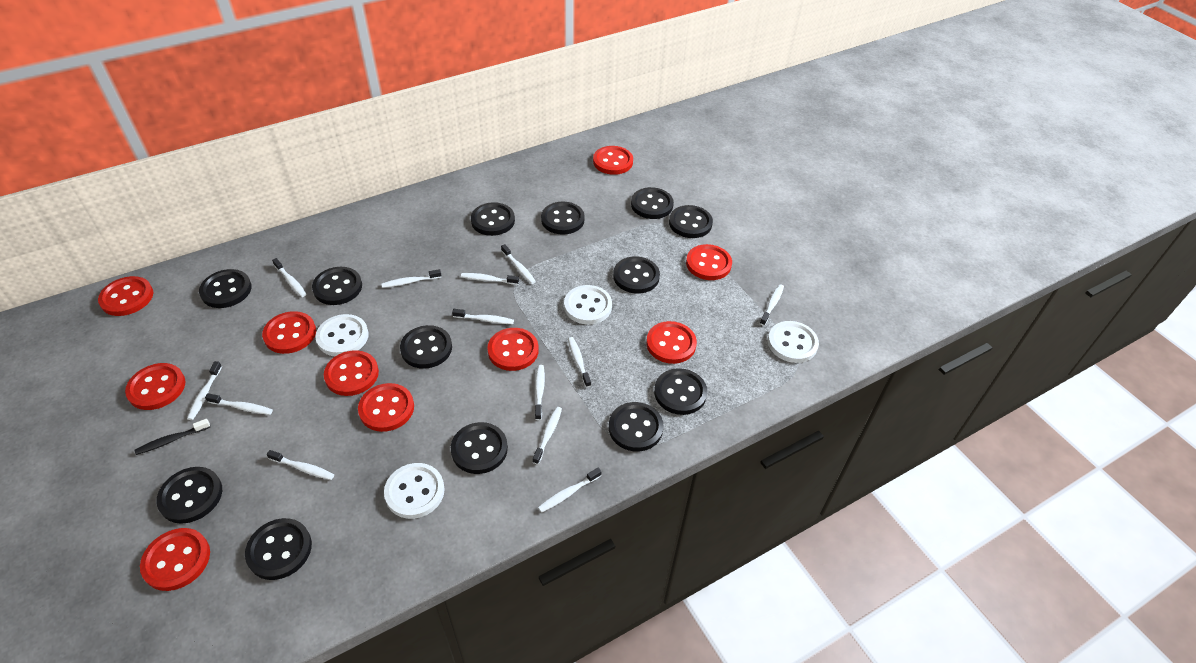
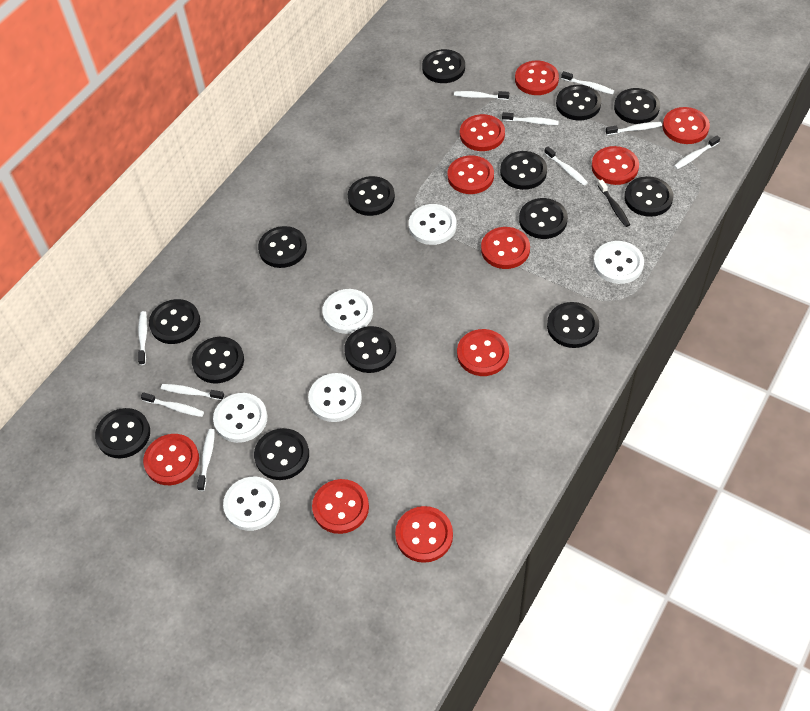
black button: 13 -> 14
white button: 4 -> 6
white toothbrush: 13 -> 10

